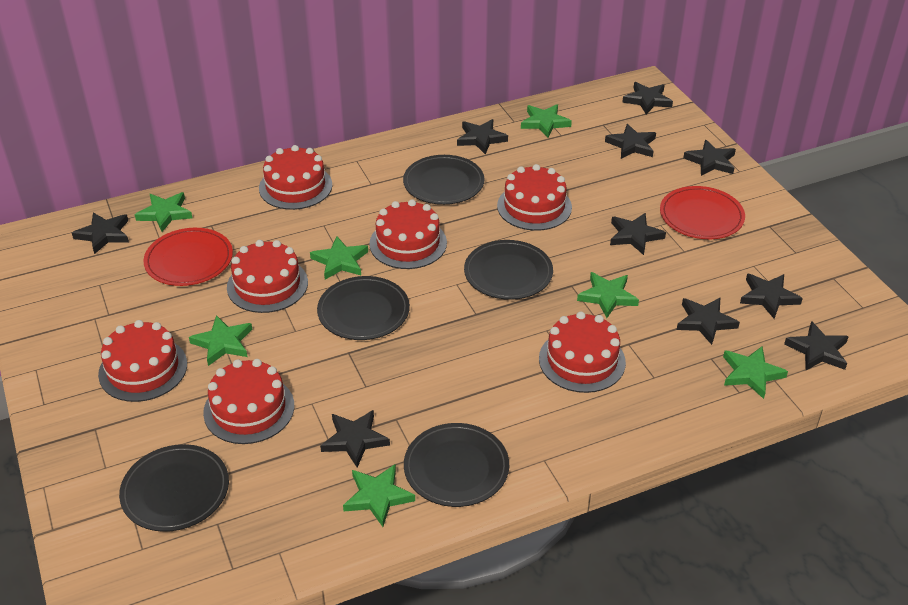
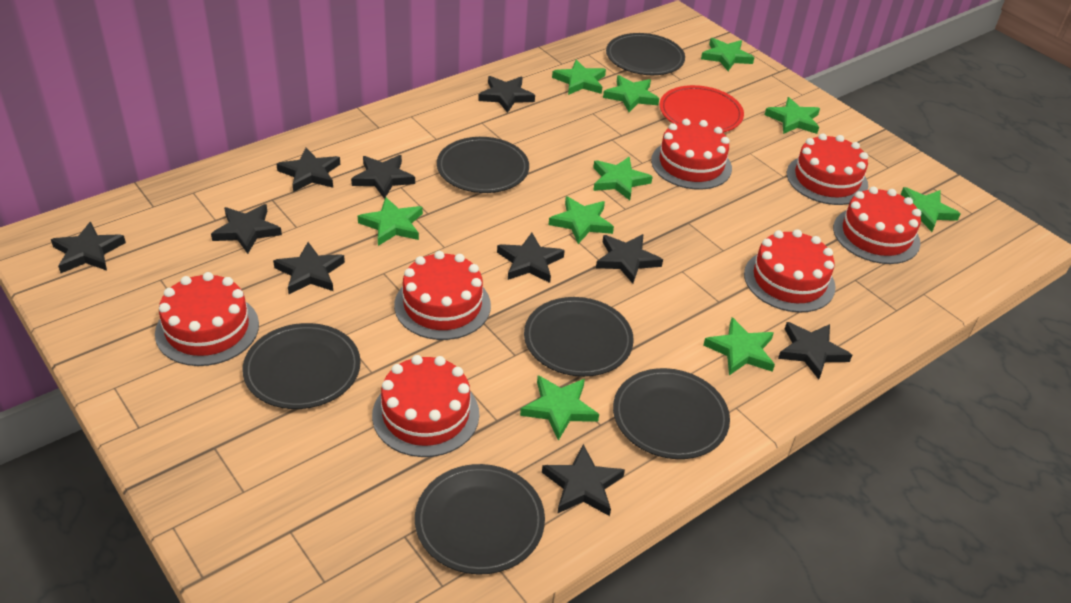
black plate: 5 -> 6
green star: 7 -> 10
red plate: 2 -> 1

